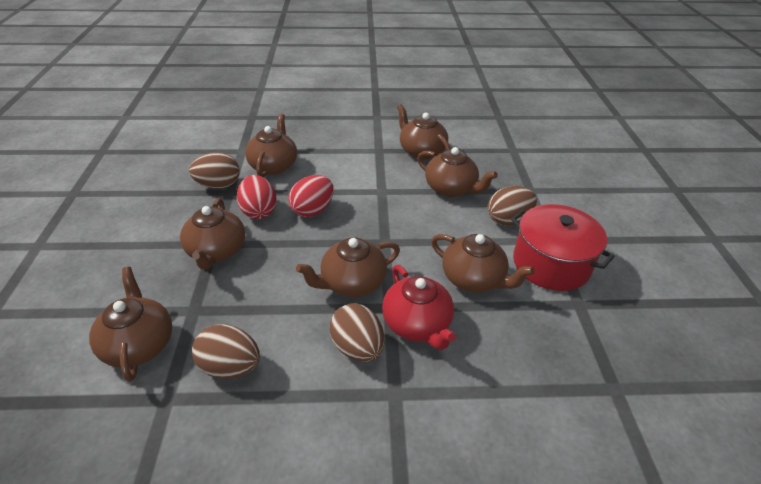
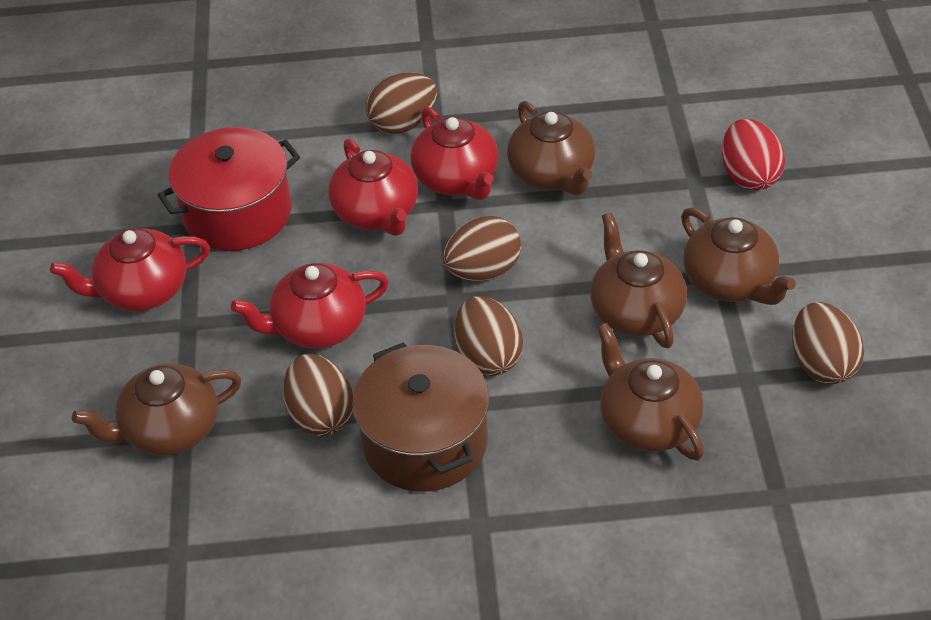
brown egg: 4 -> 5
brown pot: 0 -> 1
brown teapot: 7 -> 5
red egg: 2 -> 1
red teapot: 1 -> 4

